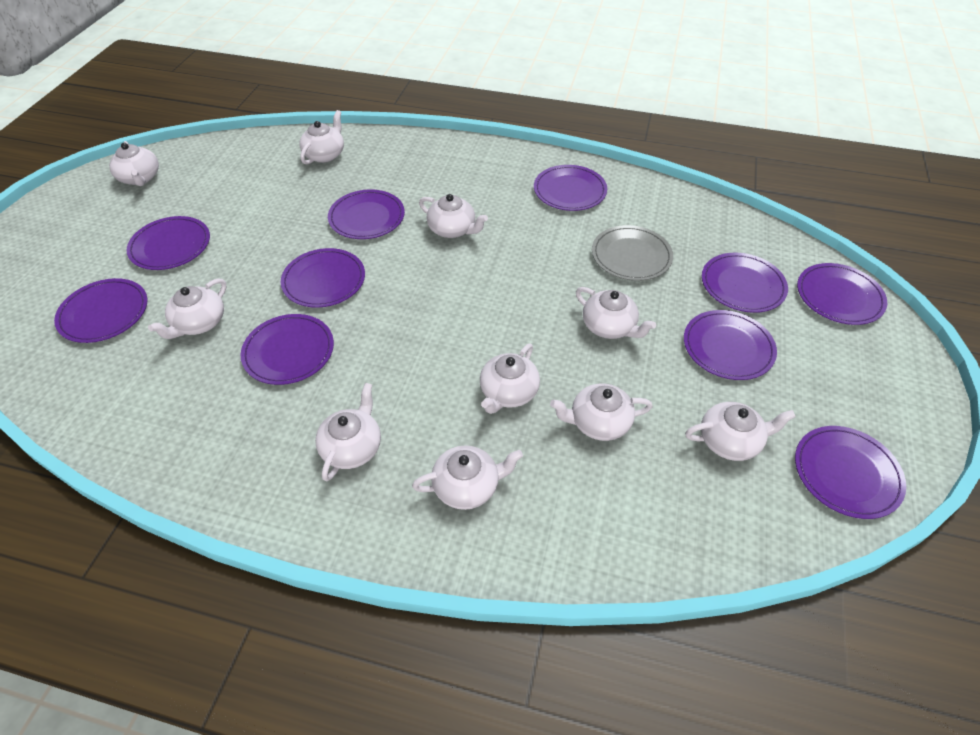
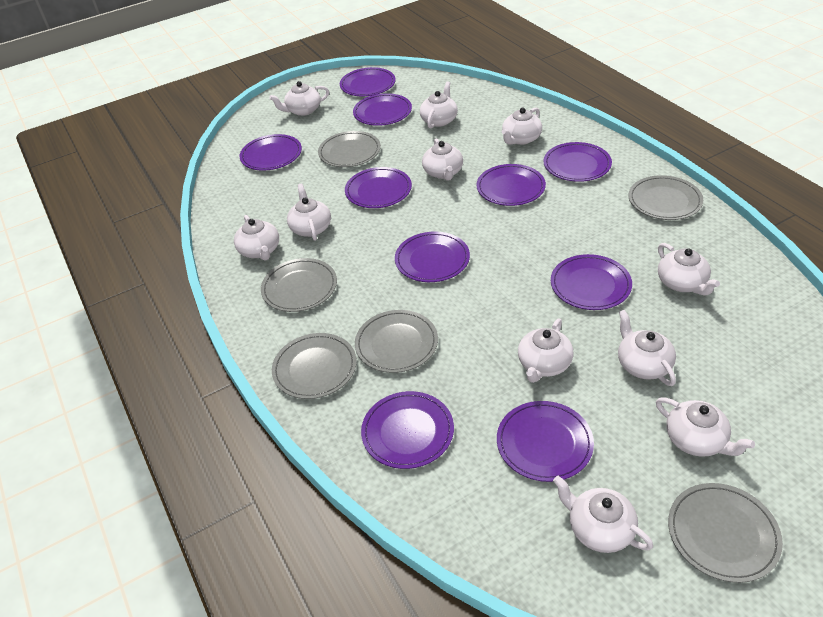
grey plate: 1 -> 6
white teapot: 10 -> 11

